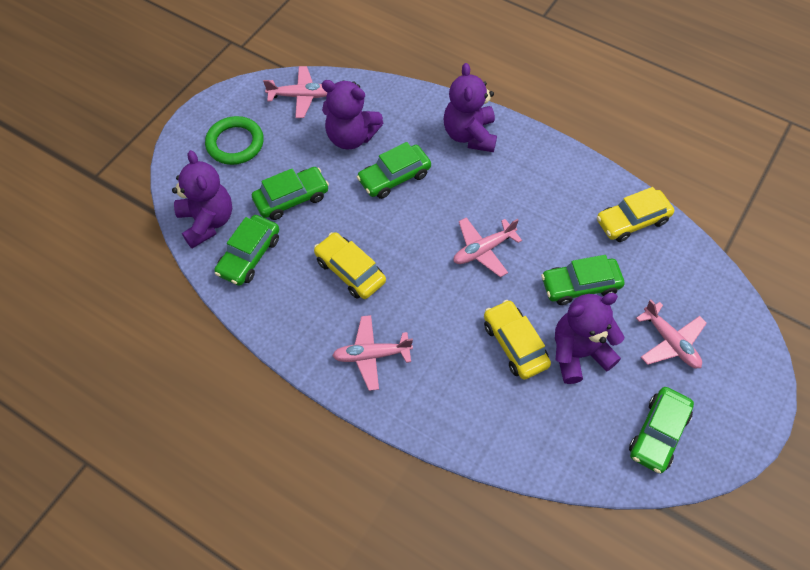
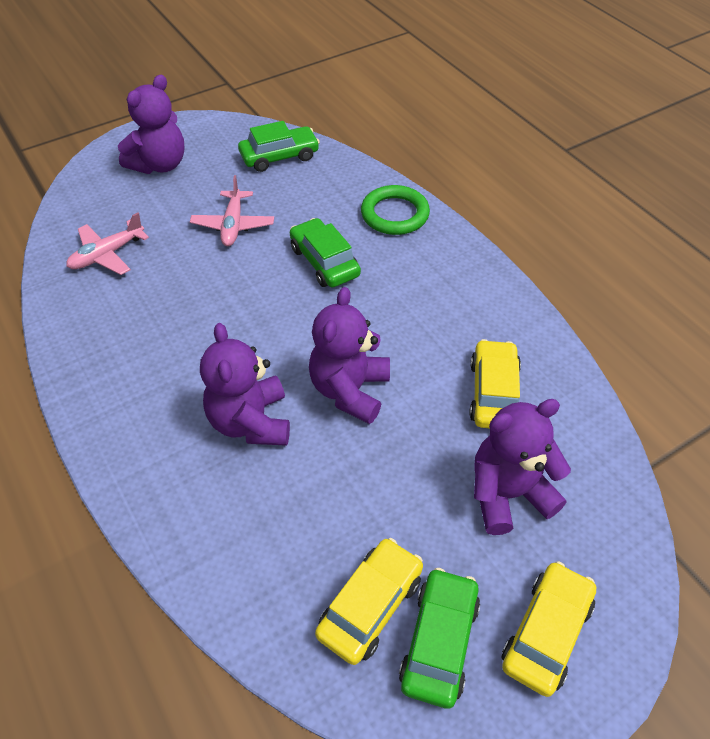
green car: 5 -> 3
pink plane: 4 -> 2

